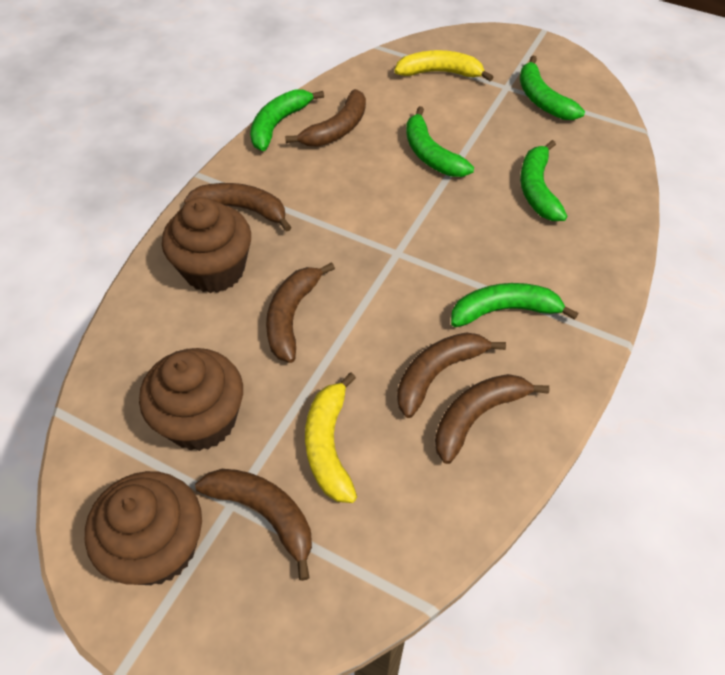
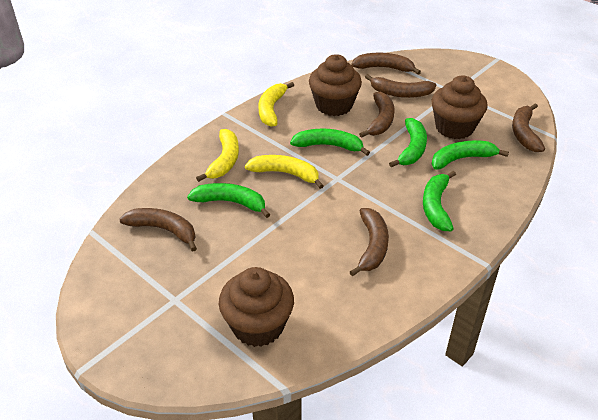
yellow banana: 2 -> 3

